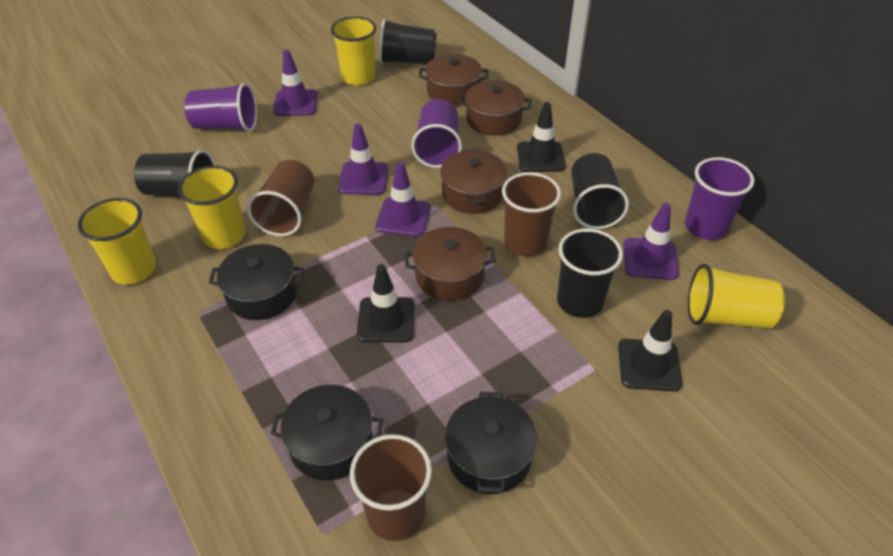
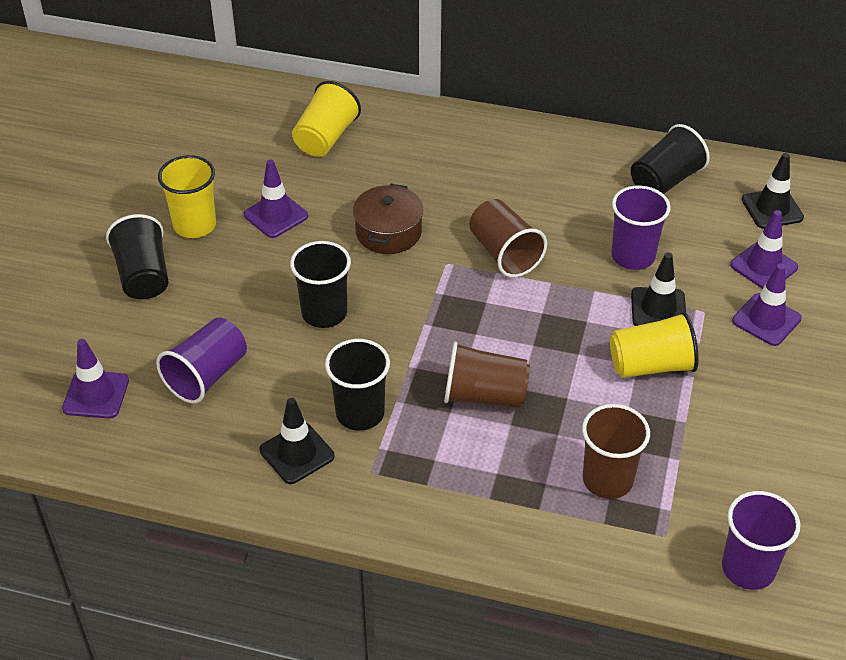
black pot: 3 -> 0
brown pot: 4 -> 1
yellow cup: 4 -> 3

